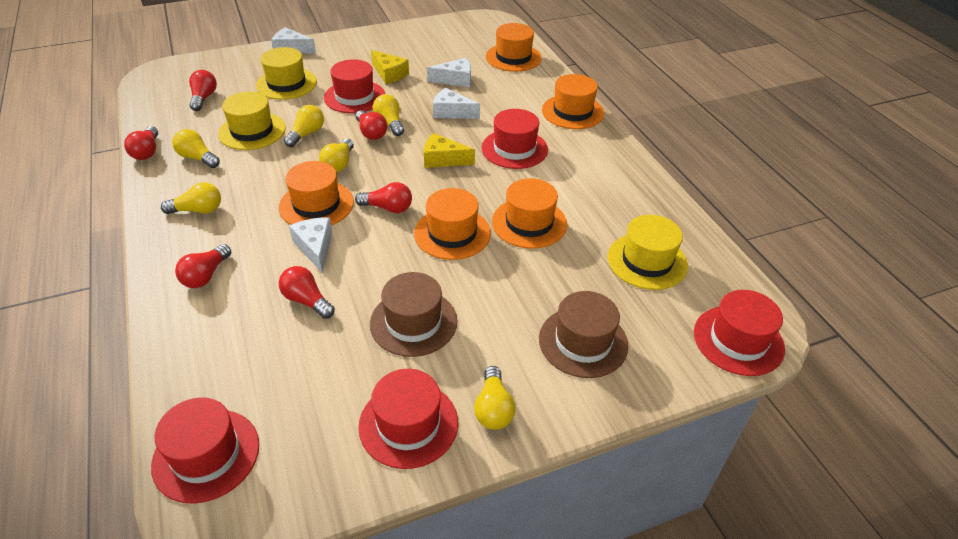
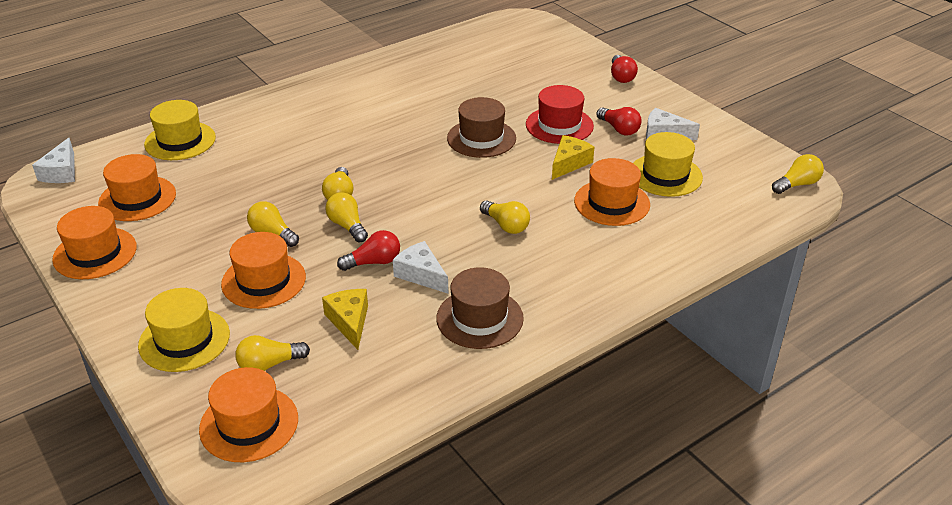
red hat: 5 -> 1
red light bulb: 6 -> 3
white cheese: 4 -> 3

